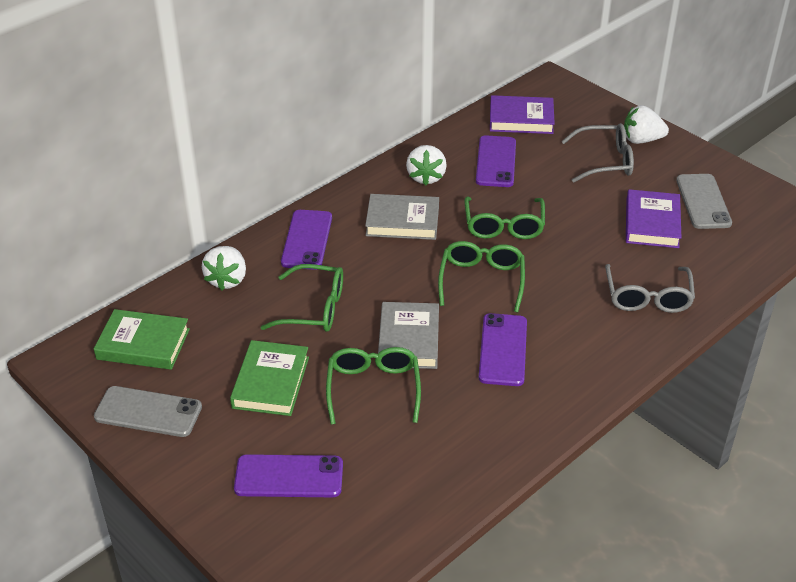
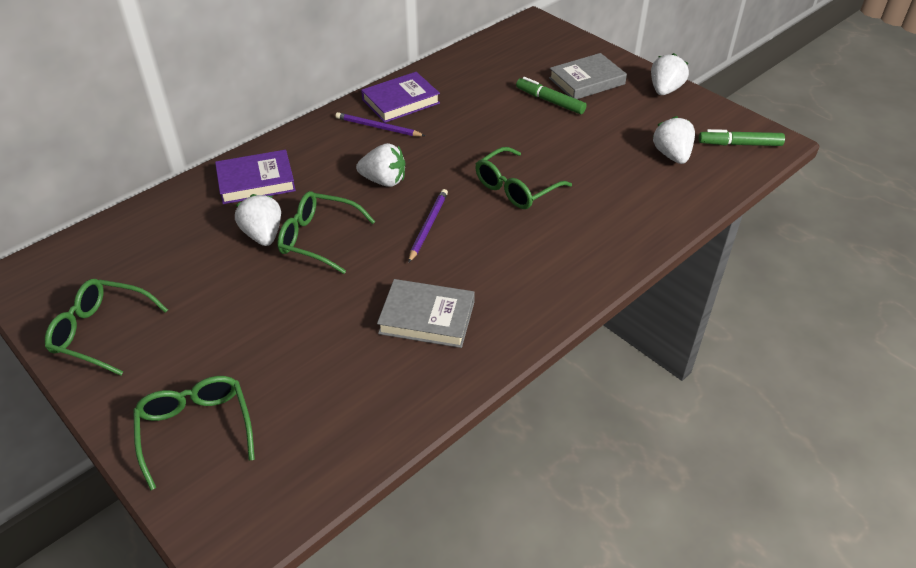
green book: 2 -> 0
green marker: 0 -> 2
grey glasses: 2 -> 0
grey phone: 2 -> 0
purple pencil: 0 -> 2
purple phone: 4 -> 0
white strawberry: 3 -> 4

